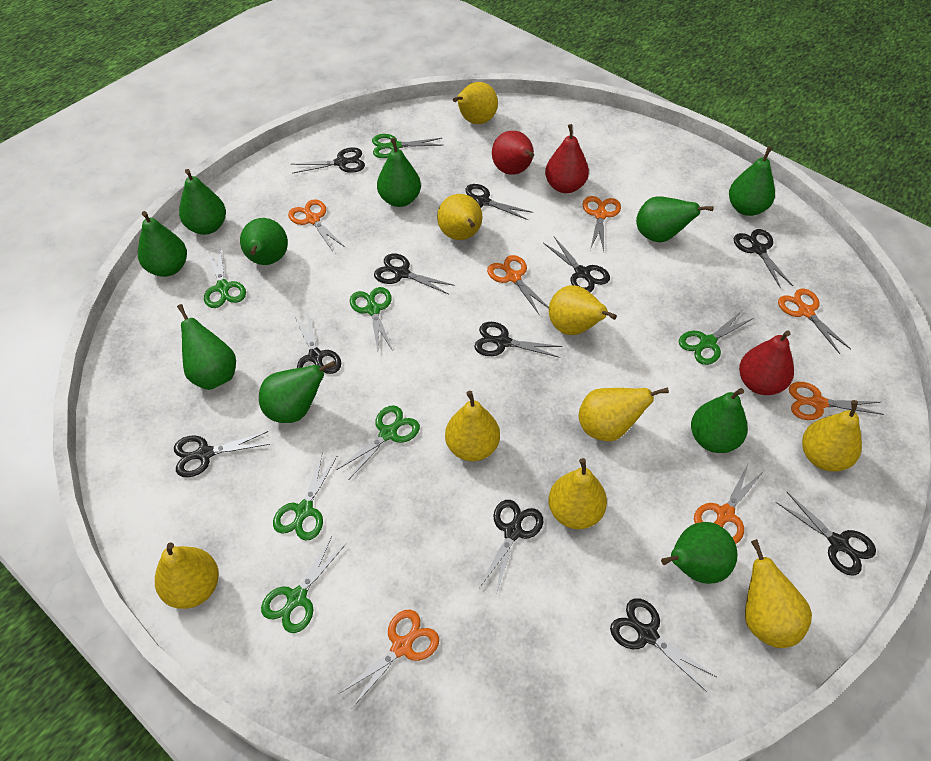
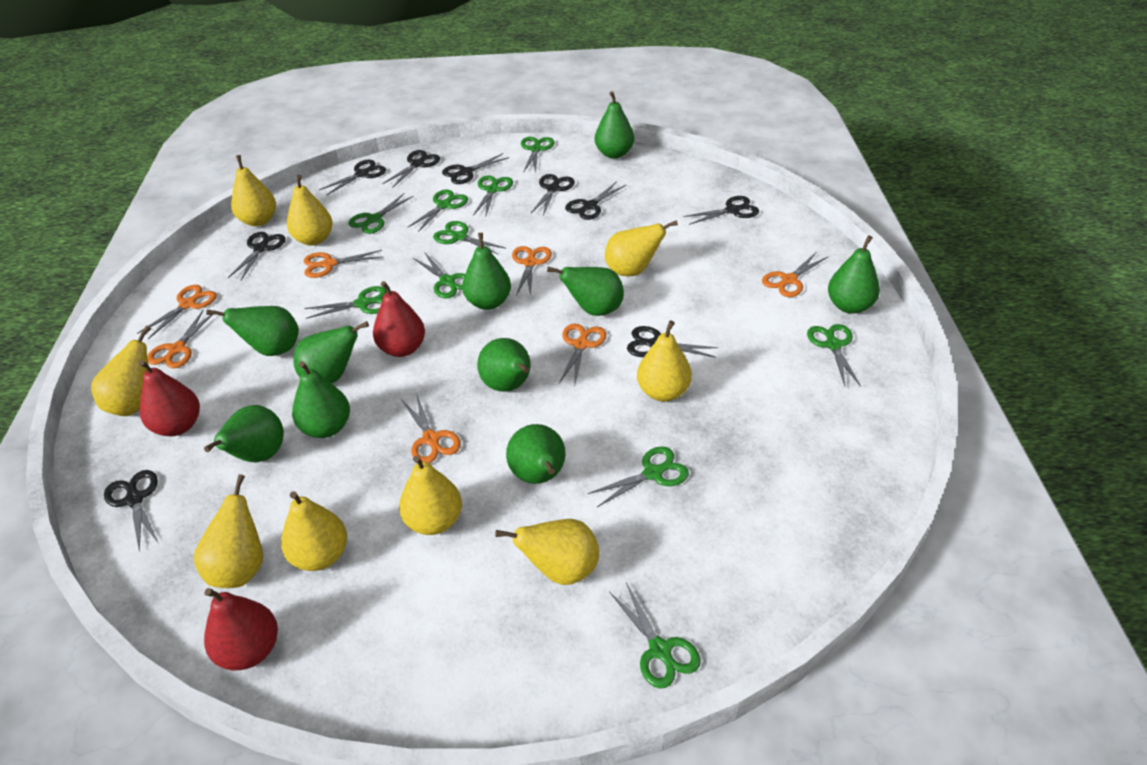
black scissors: 11 -> 9
green scissors: 7 -> 10

